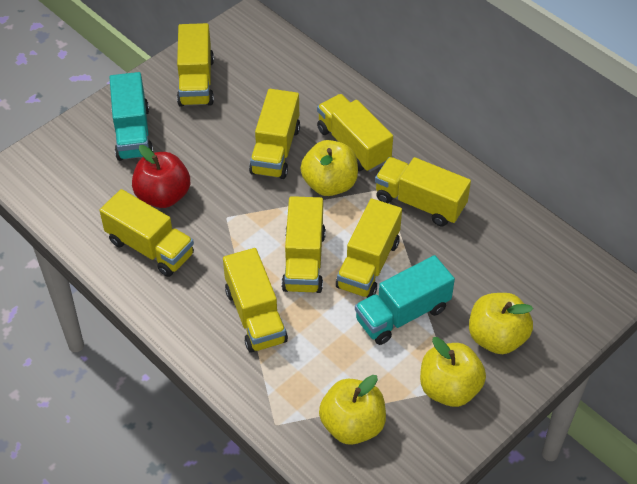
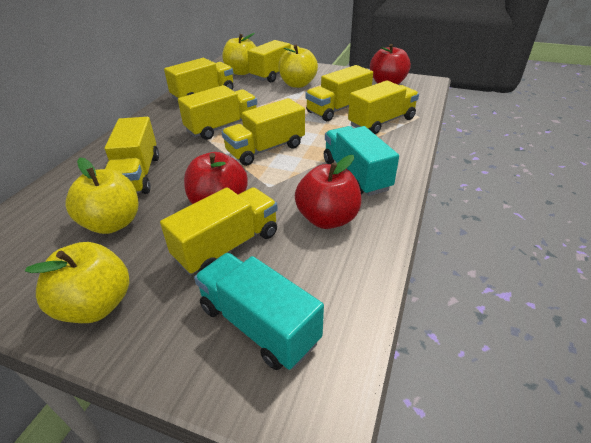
red apple: 1 -> 3

